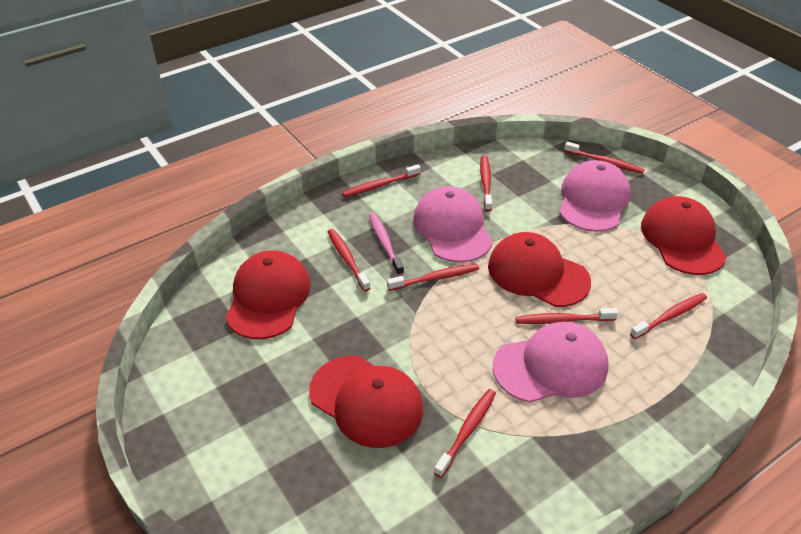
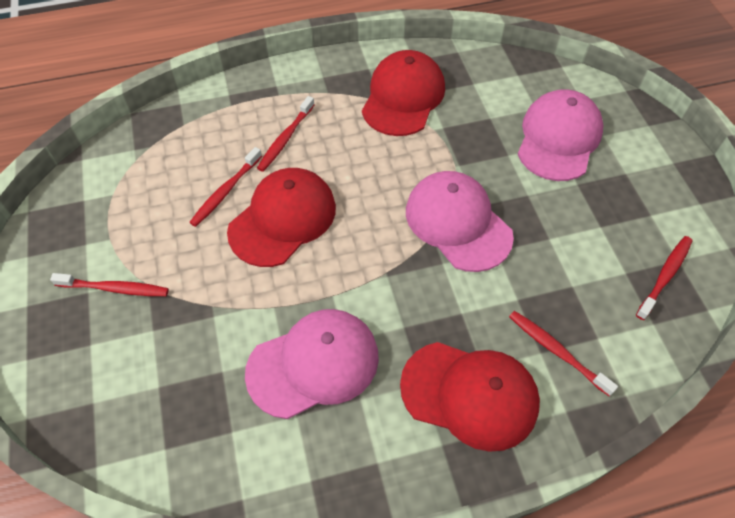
pink toothbrush: 1 -> 0
red cap: 4 -> 3
red toothbrush: 8 -> 5

